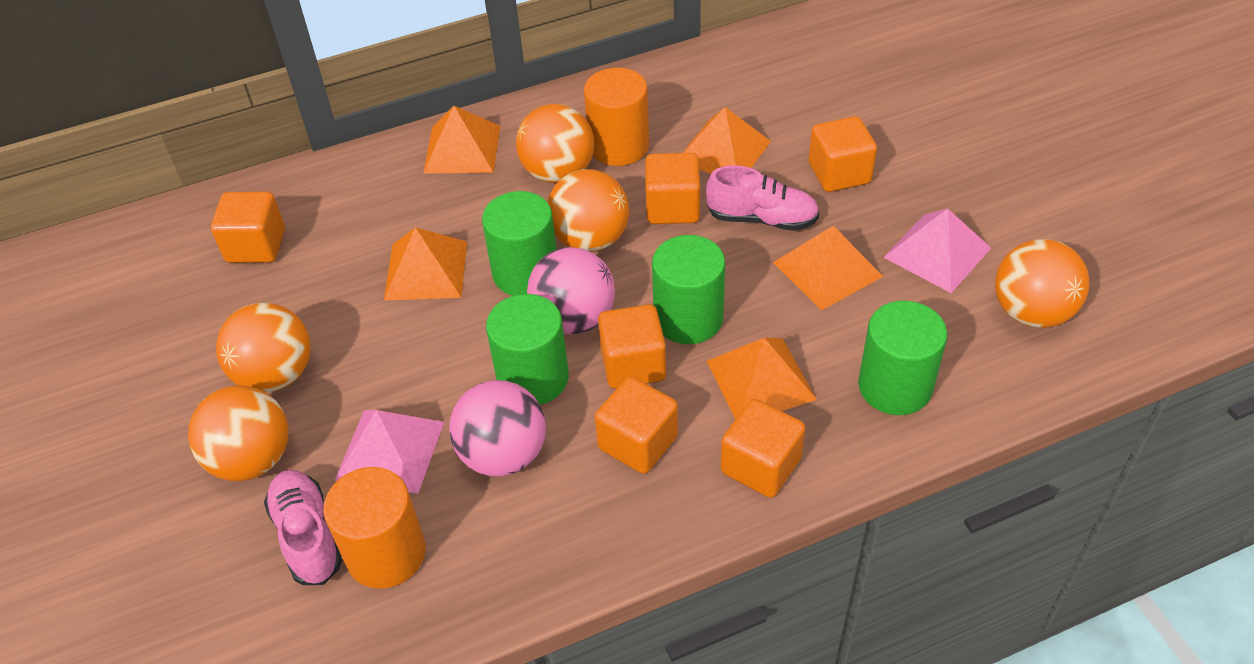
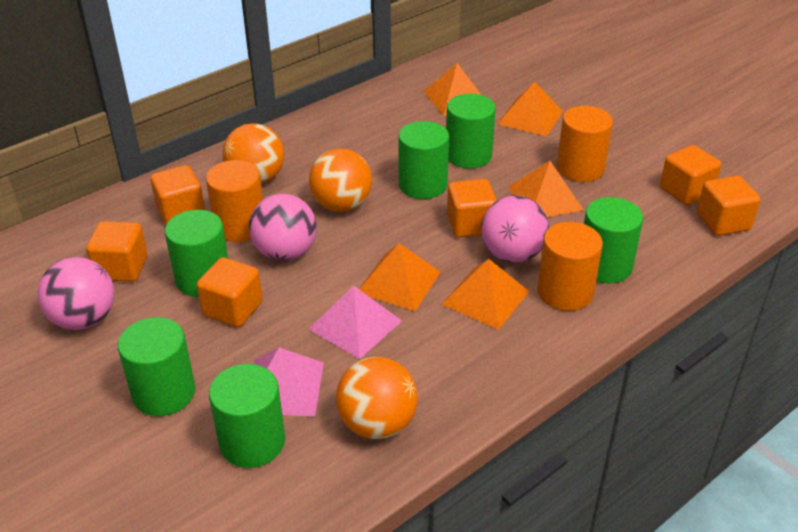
green cylinder: 4 -> 6
orange ball: 5 -> 3
orange cylinder: 2 -> 3
pink ball: 2 -> 3
pink shoe: 2 -> 0

